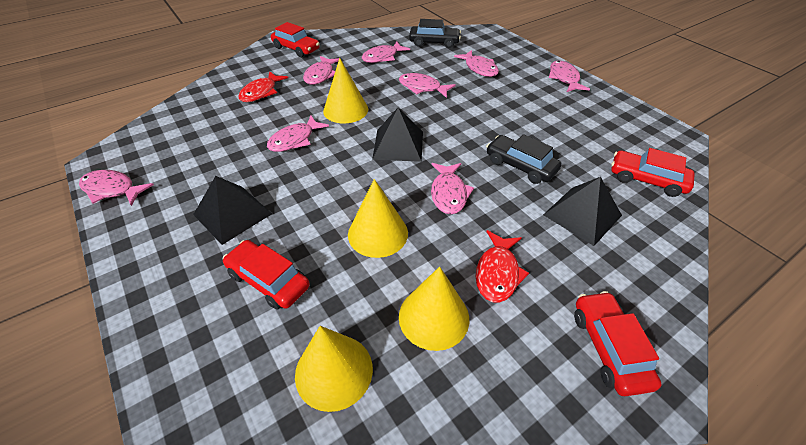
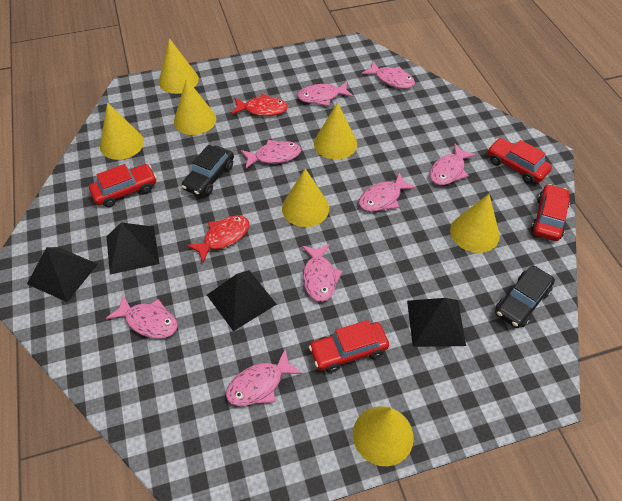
black pyramid: 3 -> 4
yellow cone: 4 -> 7

